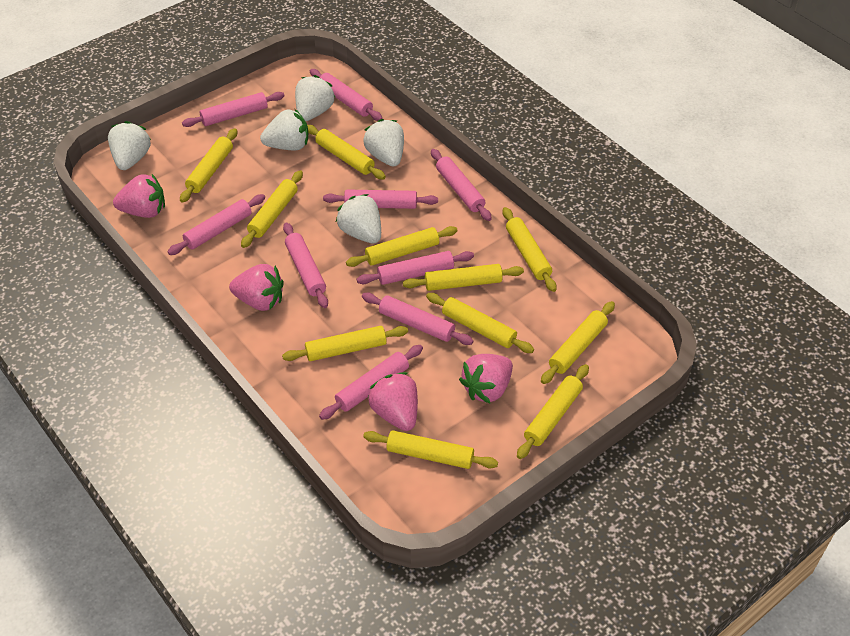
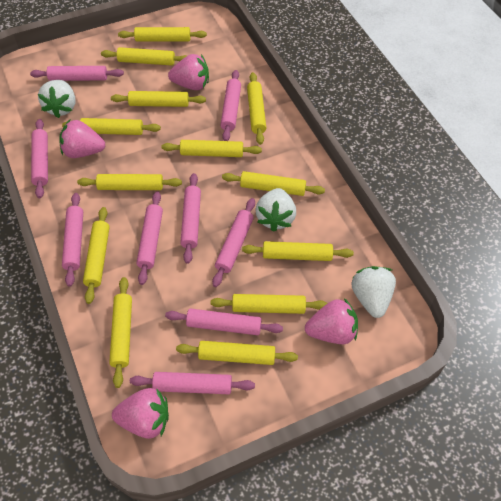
white strawberry: 5 -> 3
yellow rolling pin: 11 -> 13

